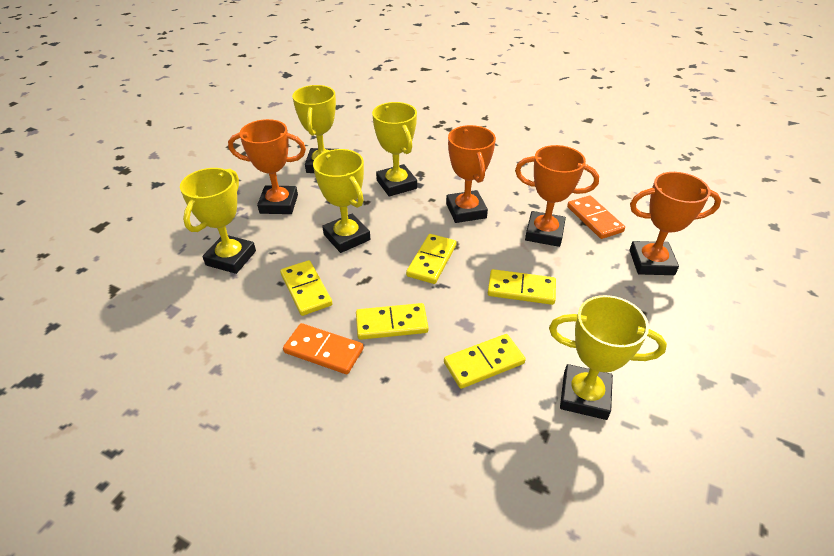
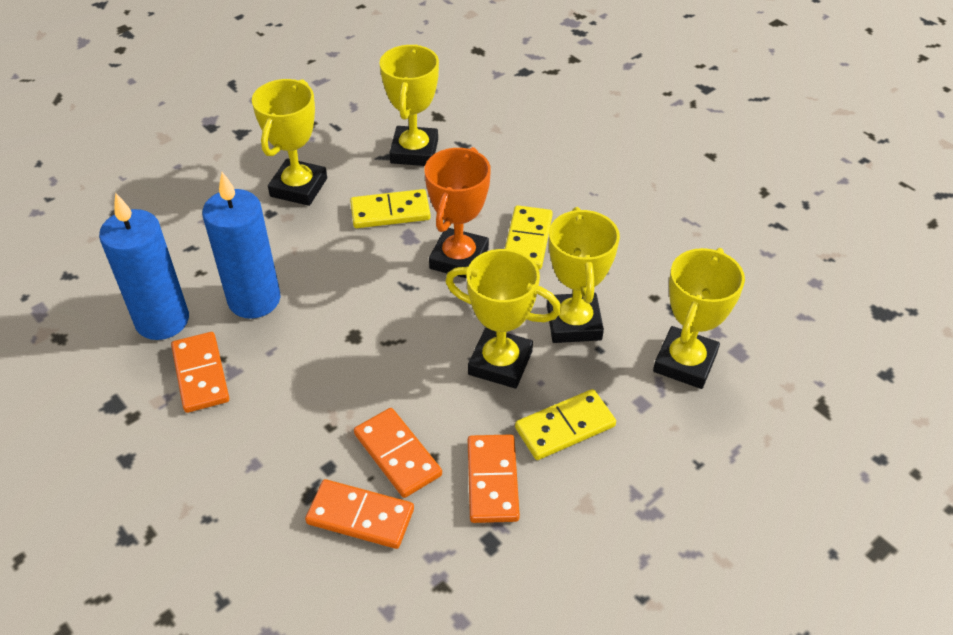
blue candle: 0 -> 2
orange domino: 2 -> 4
orange trophy: 4 -> 1
yellow domino: 5 -> 3

